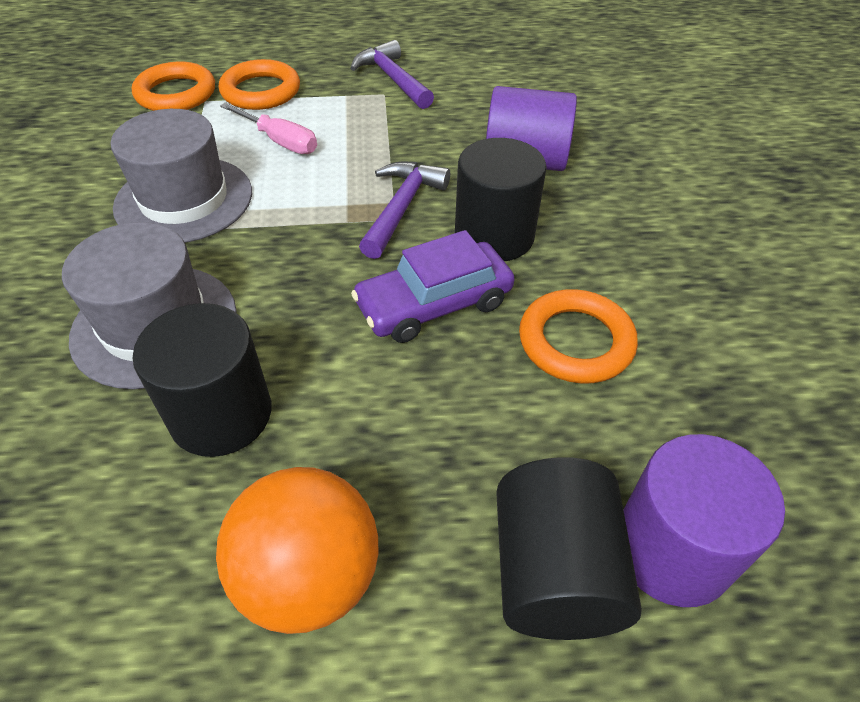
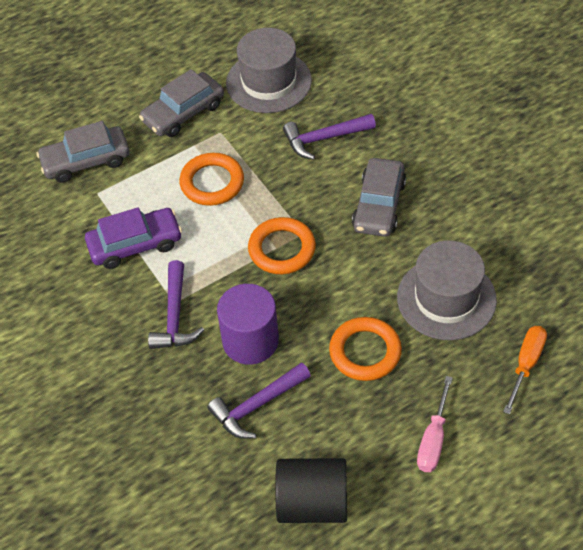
black cylinder: 3 -> 1
grey car: 0 -> 3
orange ball: 1 -> 0
orange screwdriver: 0 -> 1
purple cylinder: 2 -> 1
purple hammer: 2 -> 3

